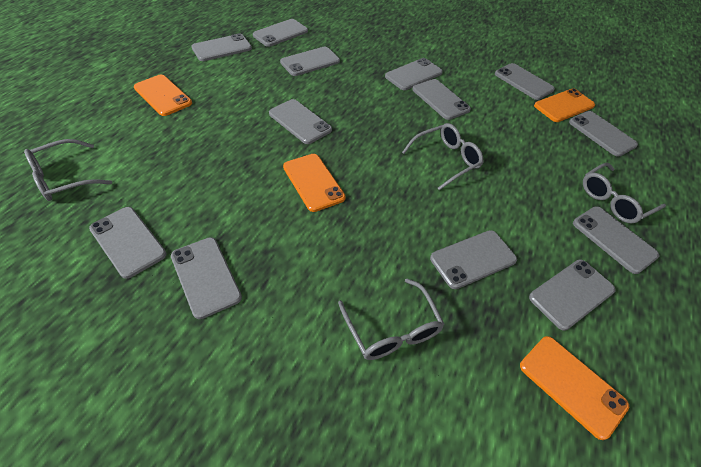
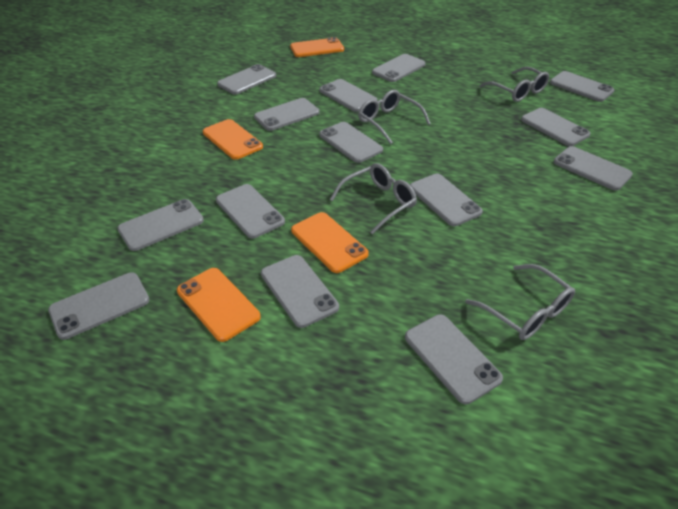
grey phone: 13 -> 14

